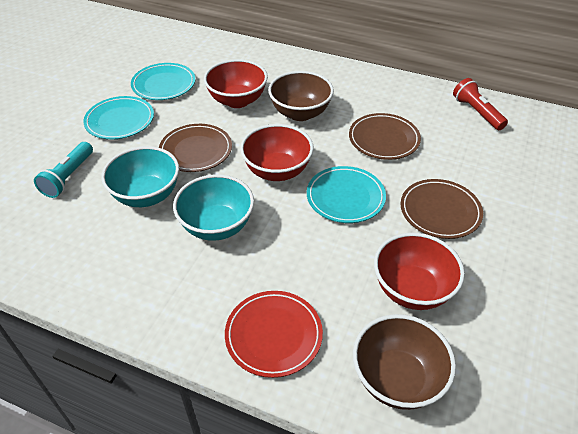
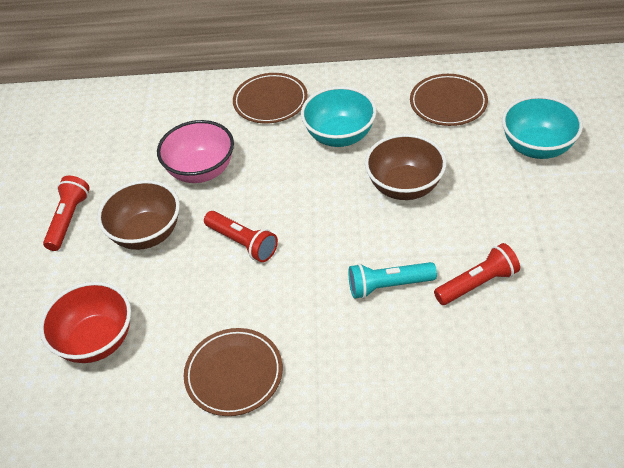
pink bowl: 0 -> 1
red bowl: 3 -> 1
red flashlight: 1 -> 3
red plate: 1 -> 0
turquoise plate: 3 -> 0

